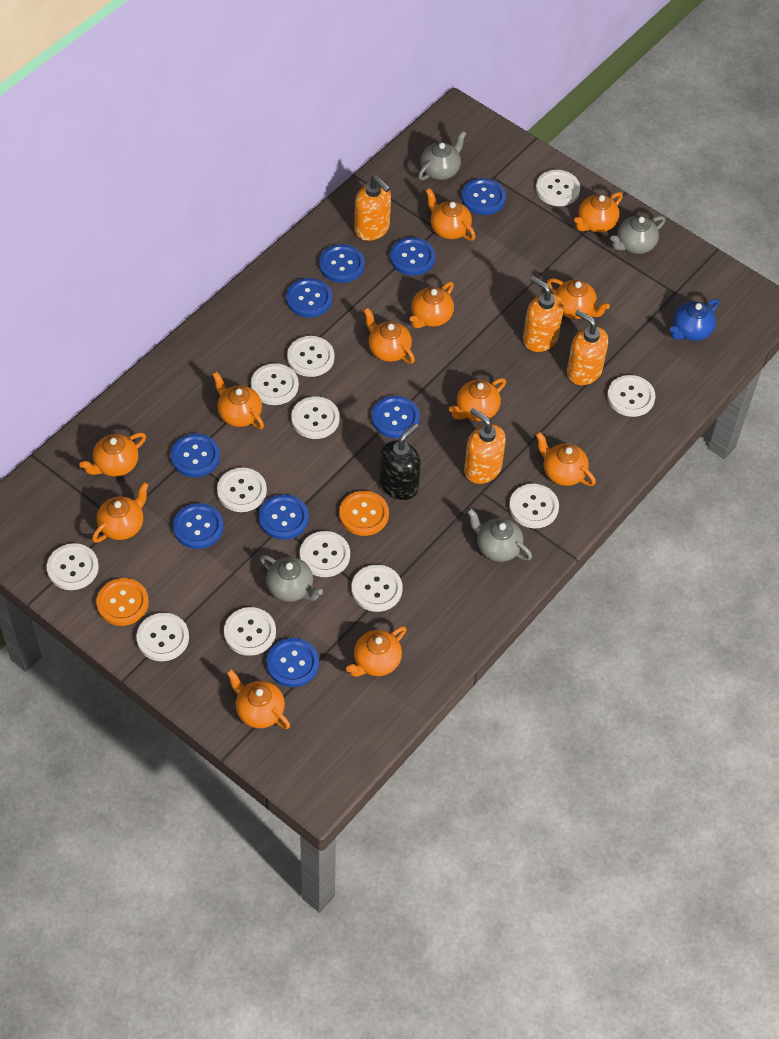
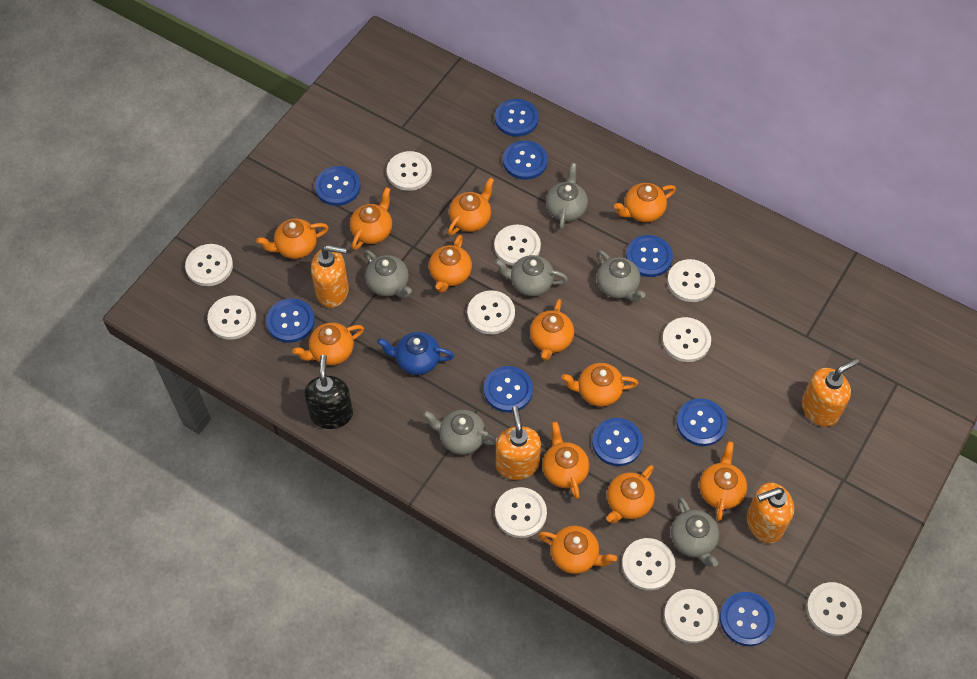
grey teapot: 4 -> 6
orange button: 2 -> 0
white button: 12 -> 11

